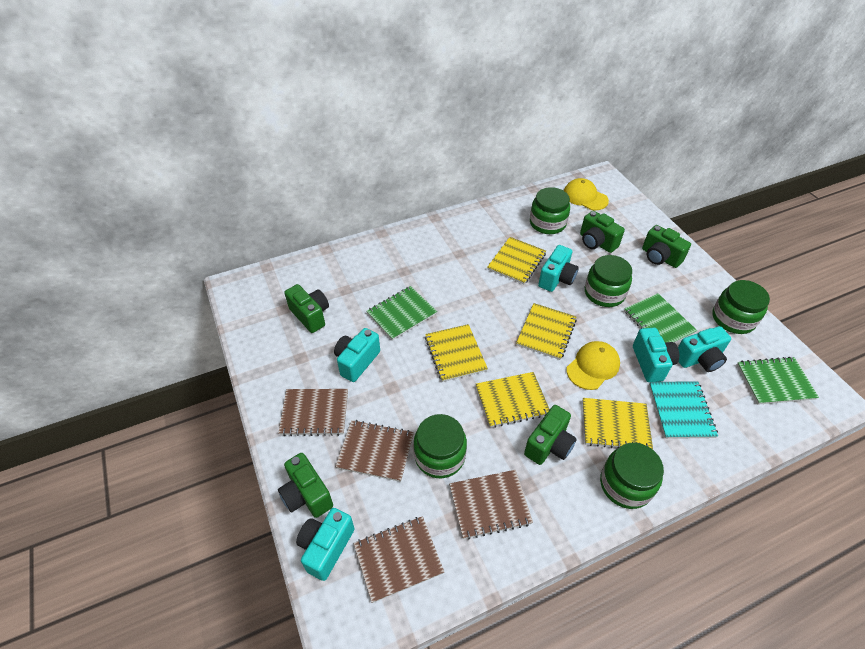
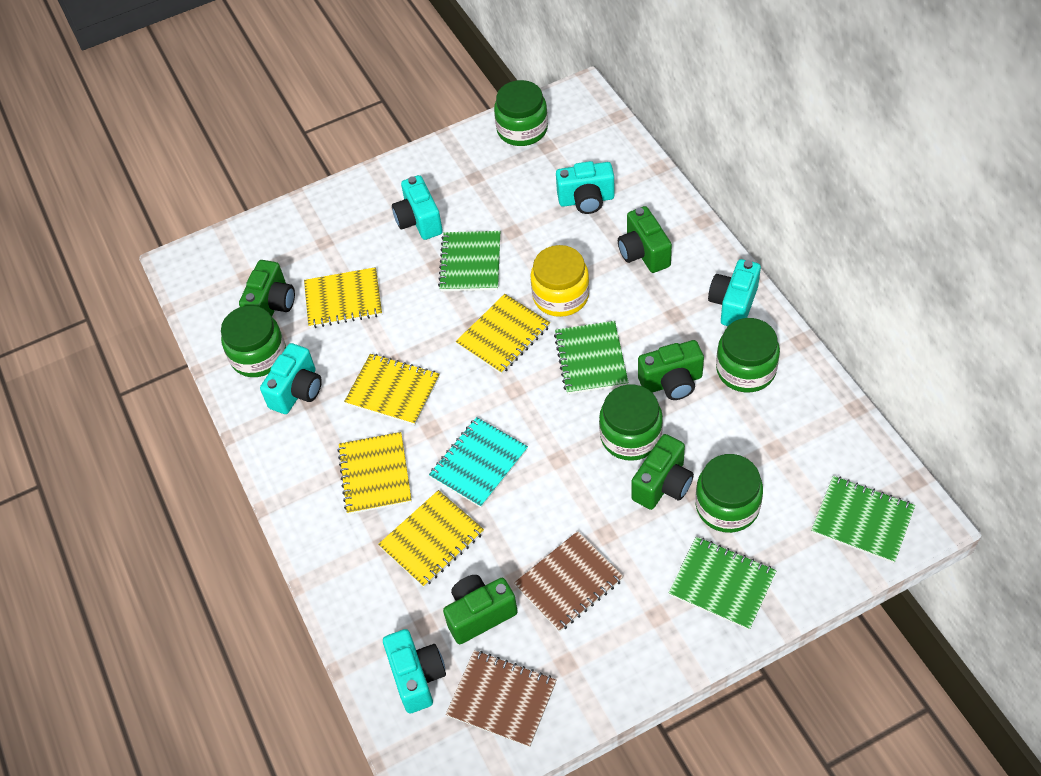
brown notebook: 4 -> 2
green notebook: 3 -> 4
yellow cap: 2 -> 0
yellow jar: 0 -> 1

